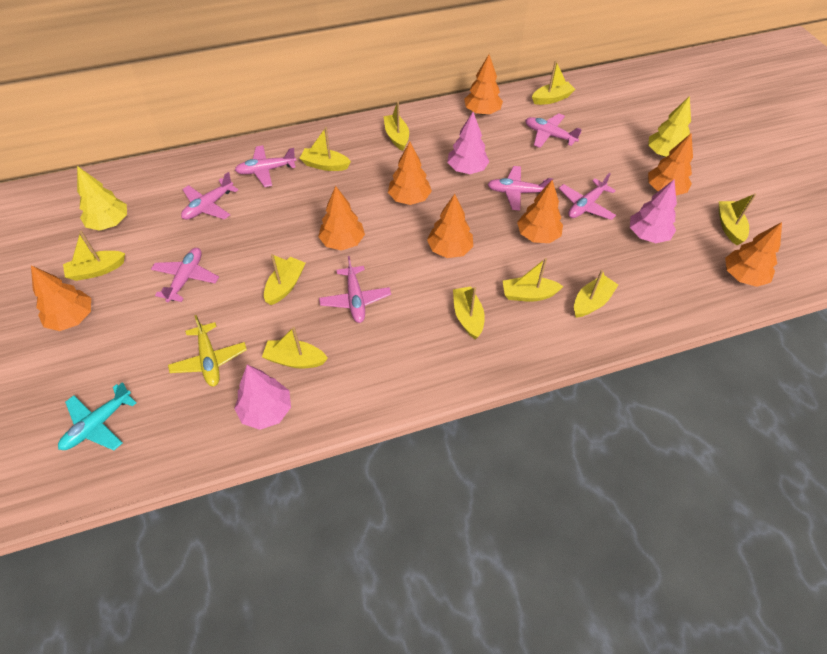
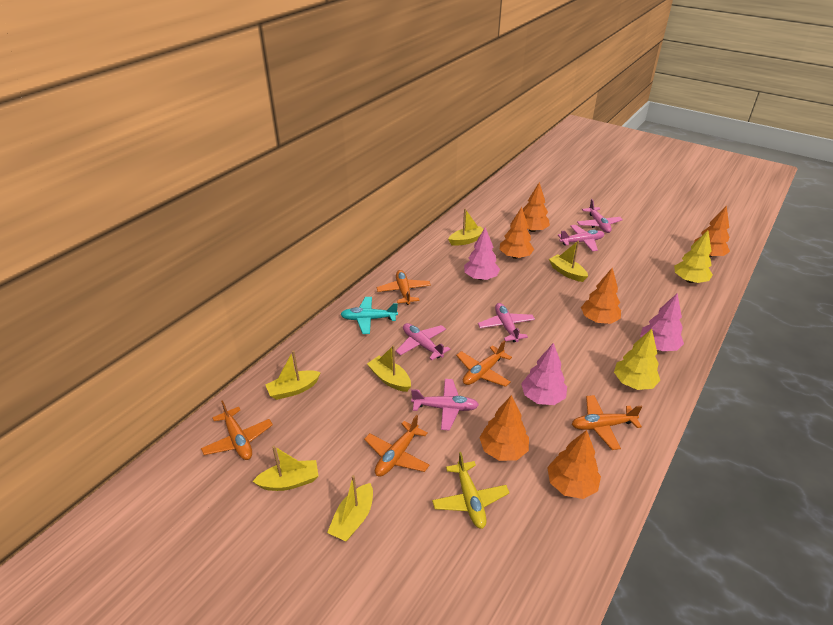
orange plane: 0 -> 5
orange tree: 8 -> 6
pink plane: 7 -> 5
yellow boat: 10 -> 6

